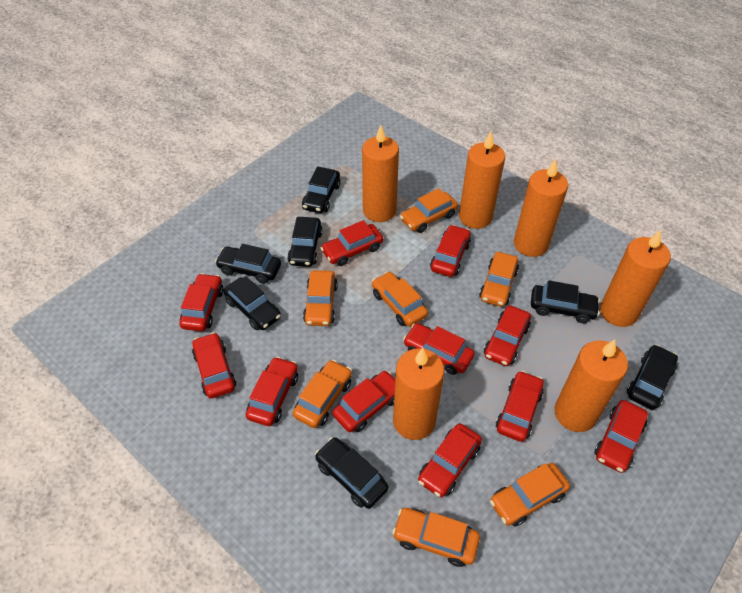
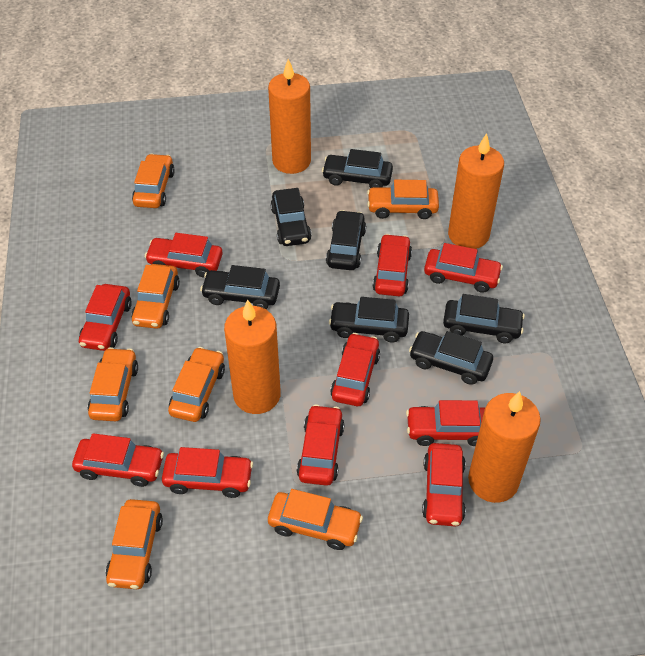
orange candle: 6 -> 4
red car: 11 -> 10

